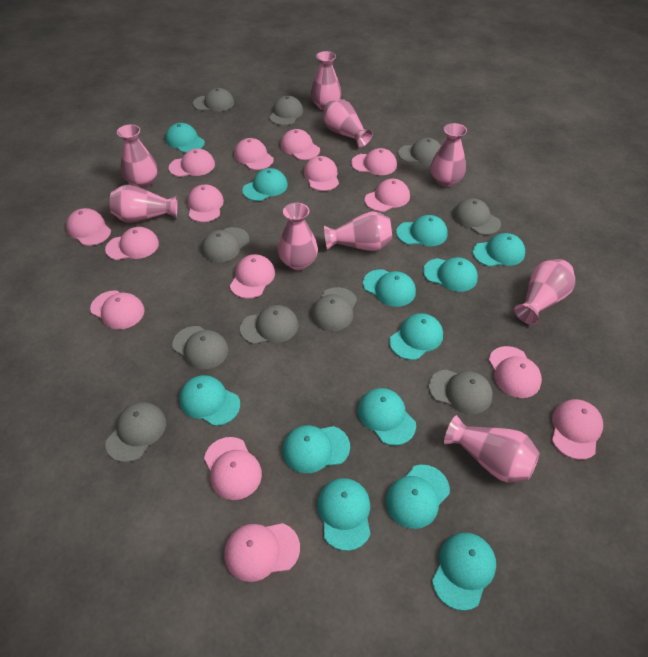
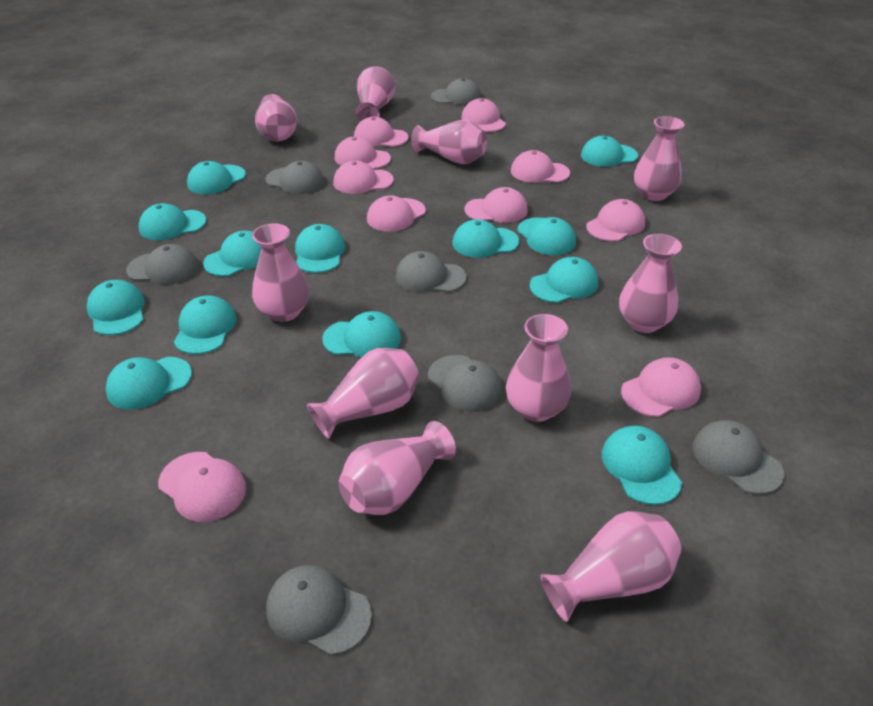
grey cap: 10 -> 7
pink cap: 15 -> 10
pink vase: 9 -> 10

